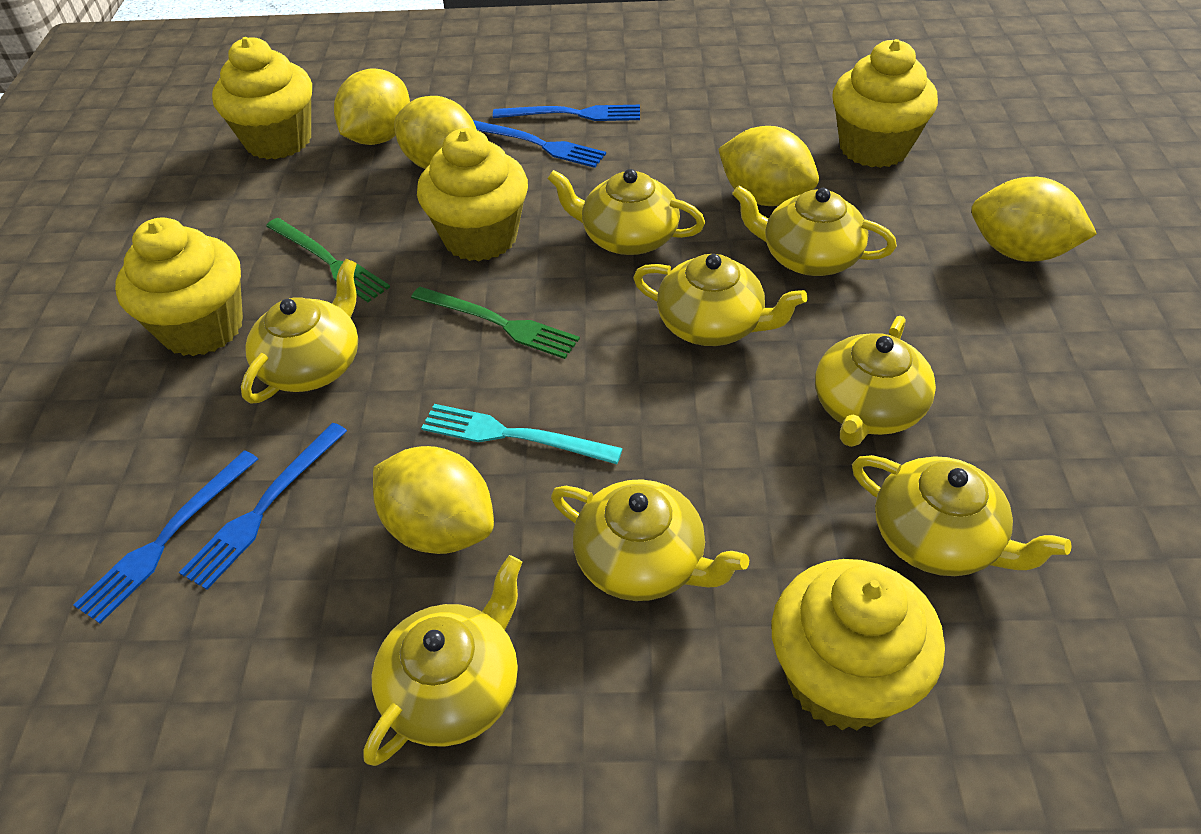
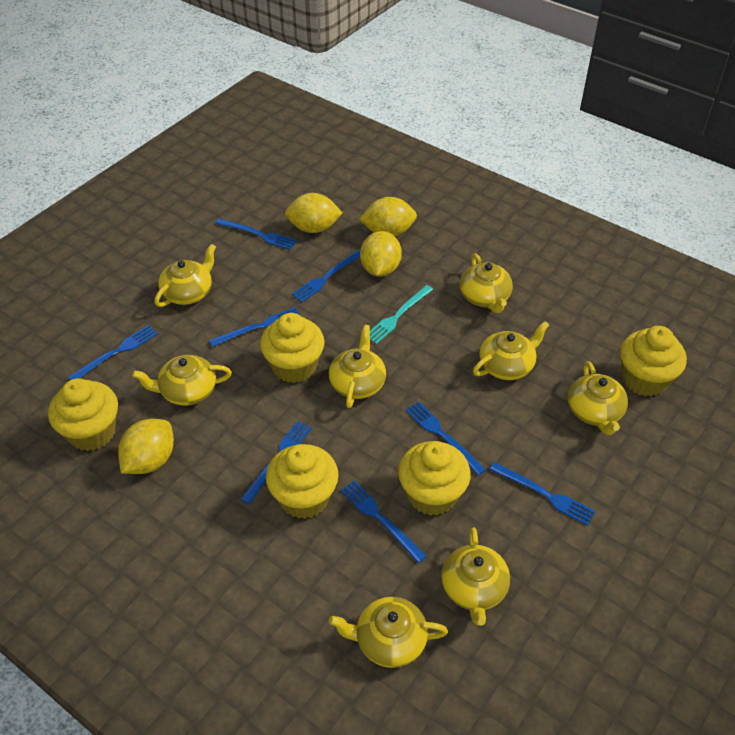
blue fork: 4 -> 8
green fork: 2 -> 0
yellow lemon: 5 -> 4

